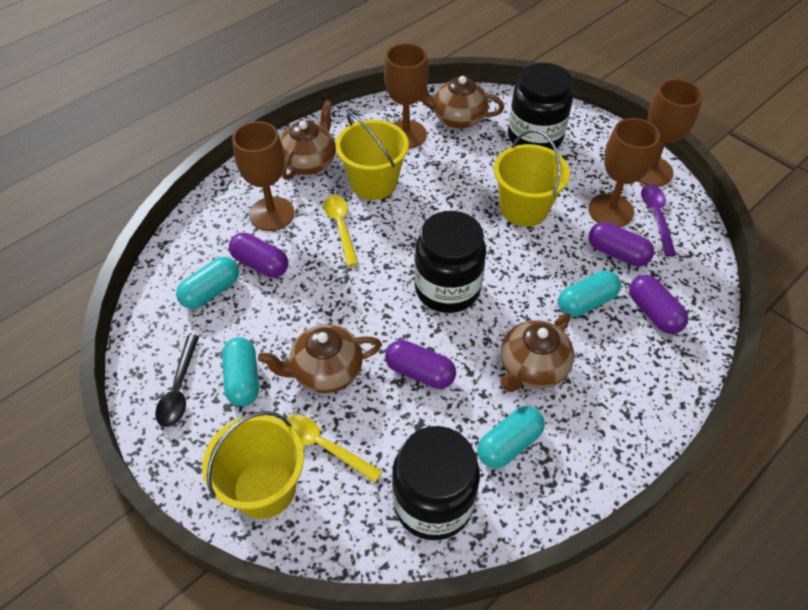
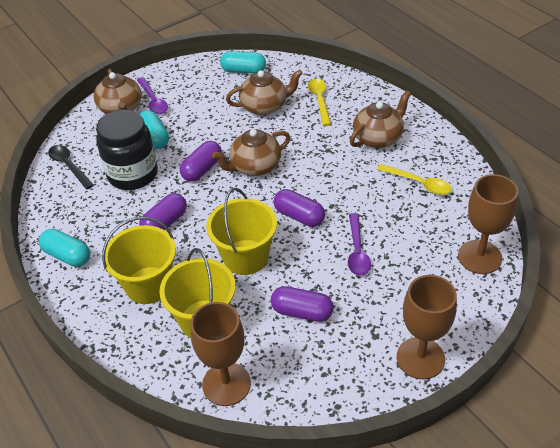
black jar: 3 -> 1
brown goblet: 4 -> 3
purple spoon: 1 -> 2
turquoise capsule: 4 -> 3

